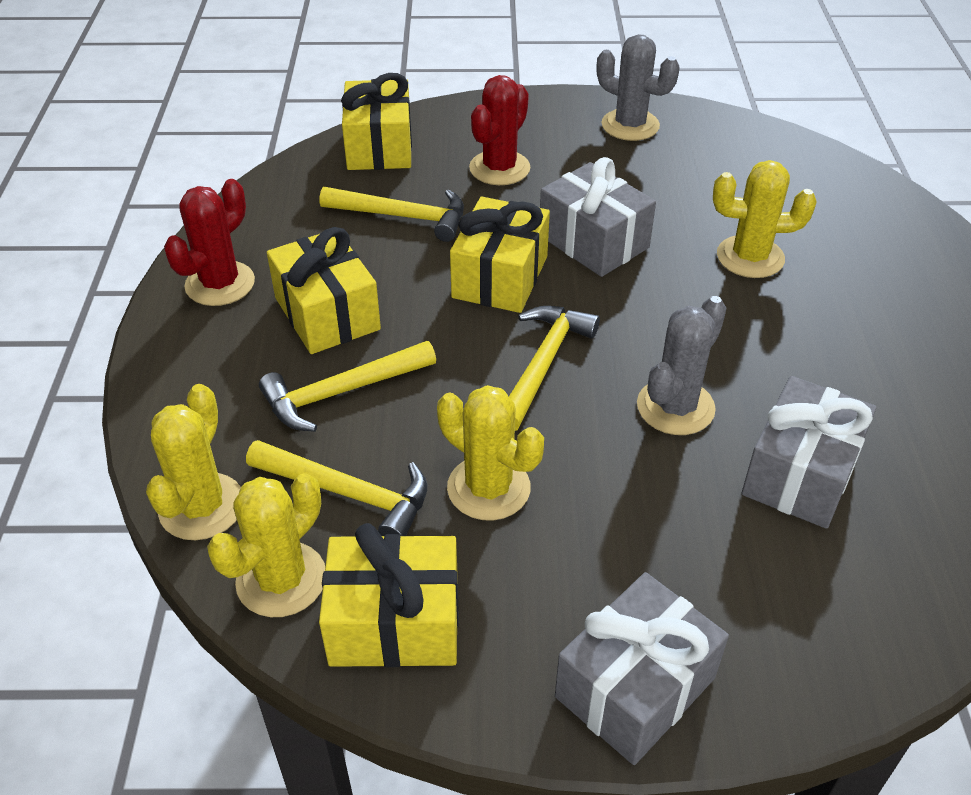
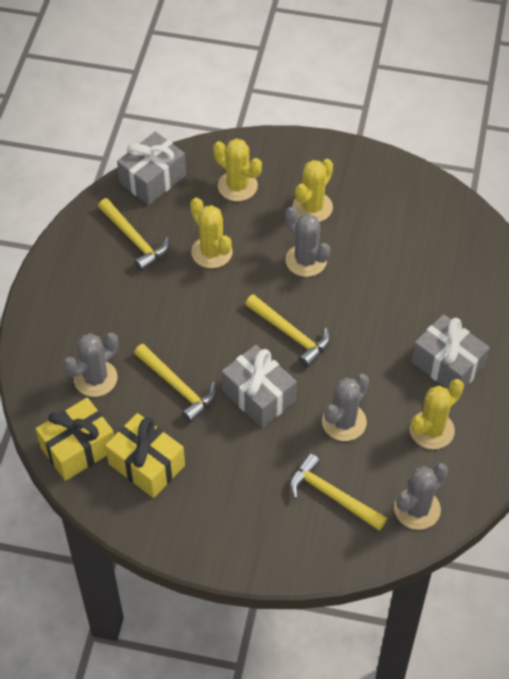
grey cactus: 2 -> 4
red cactus: 2 -> 0
yellow gift: 4 -> 2

